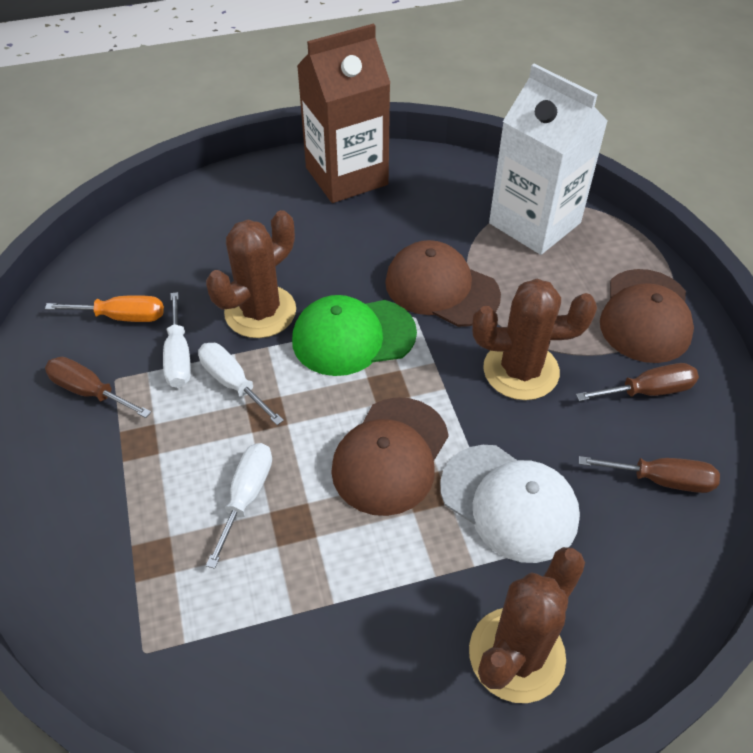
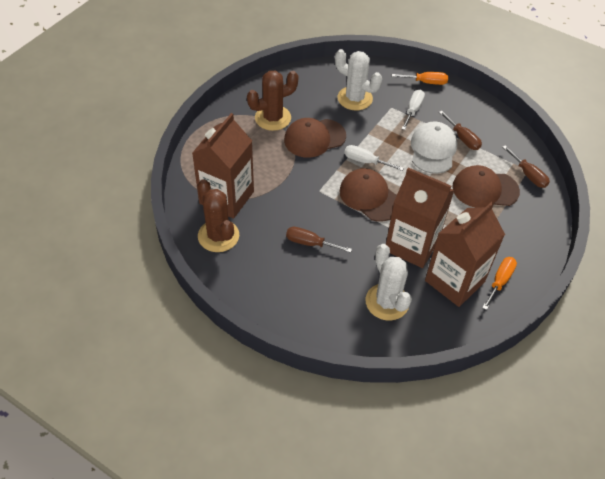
brown cactus: 3 -> 2
brown carton: 1 -> 3
green cap: 1 -> 0
orange screwdriver: 1 -> 2
white cactus: 0 -> 2
white carton: 1 -> 0
white screwdriver: 3 -> 2

